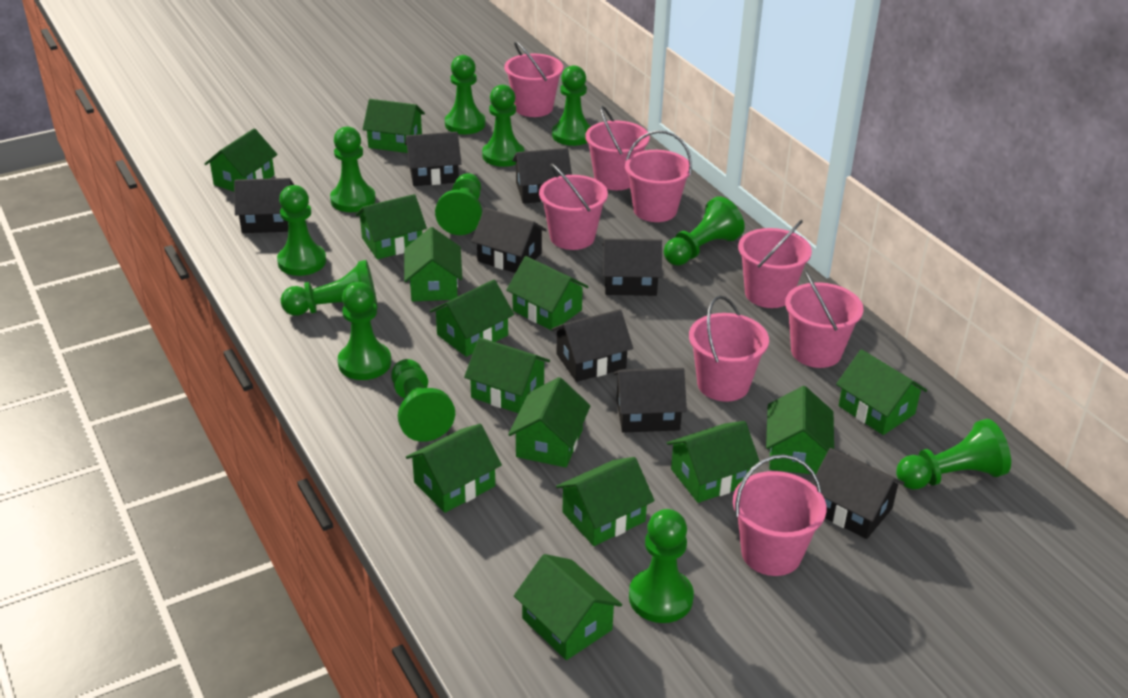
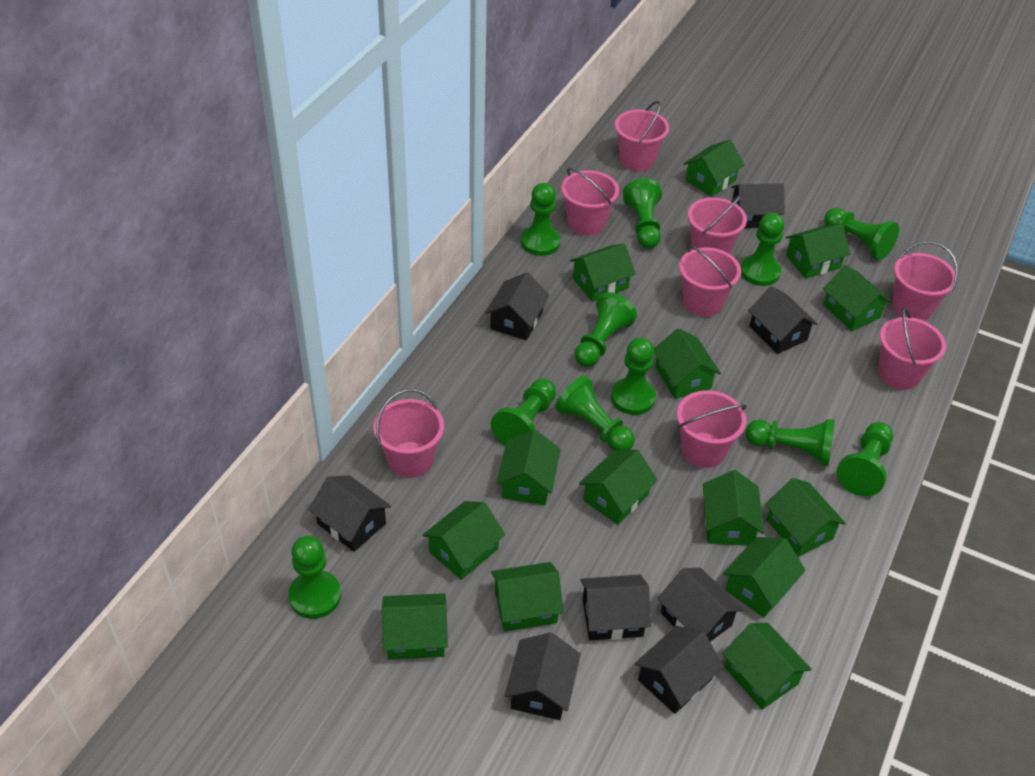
green pawn: 12 -> 11

